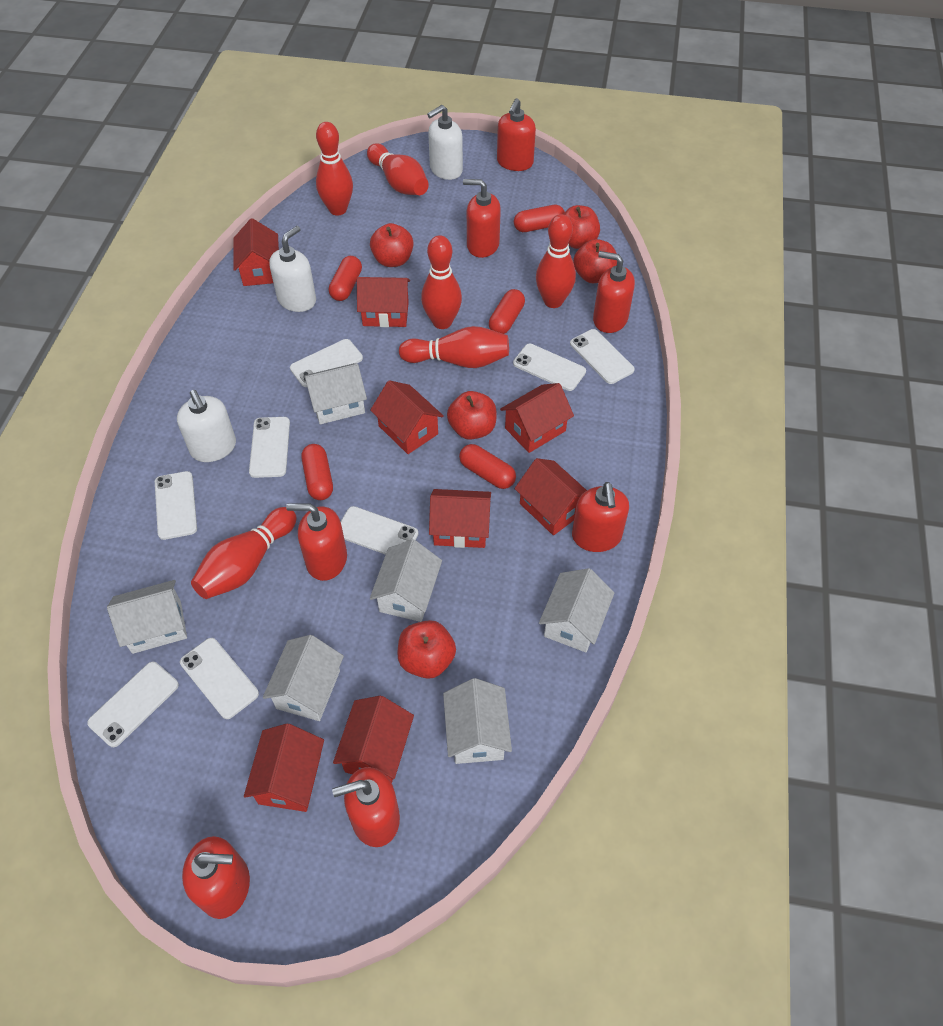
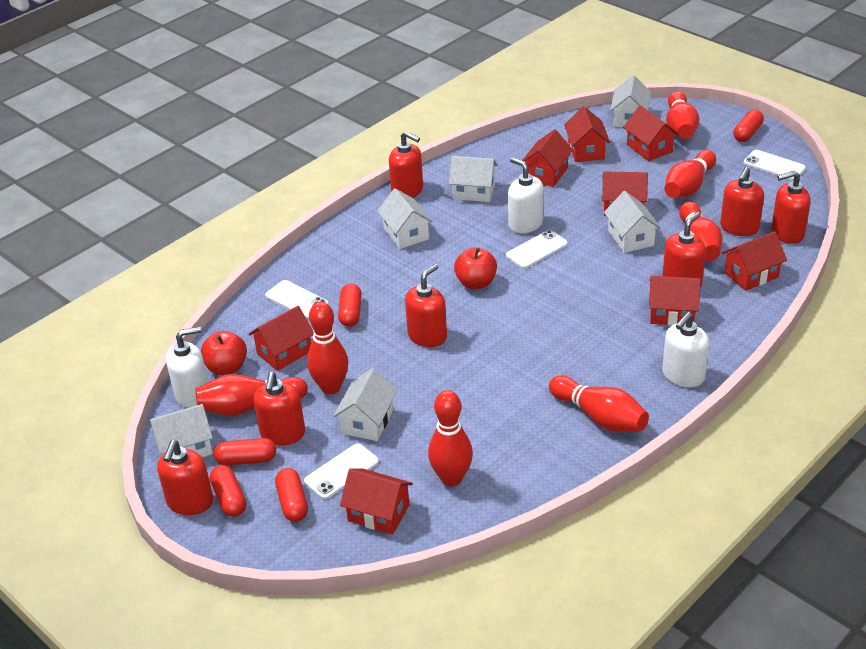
red apple: 5 -> 2
red bowling pin: 6 -> 7
white phone: 8 -> 4

